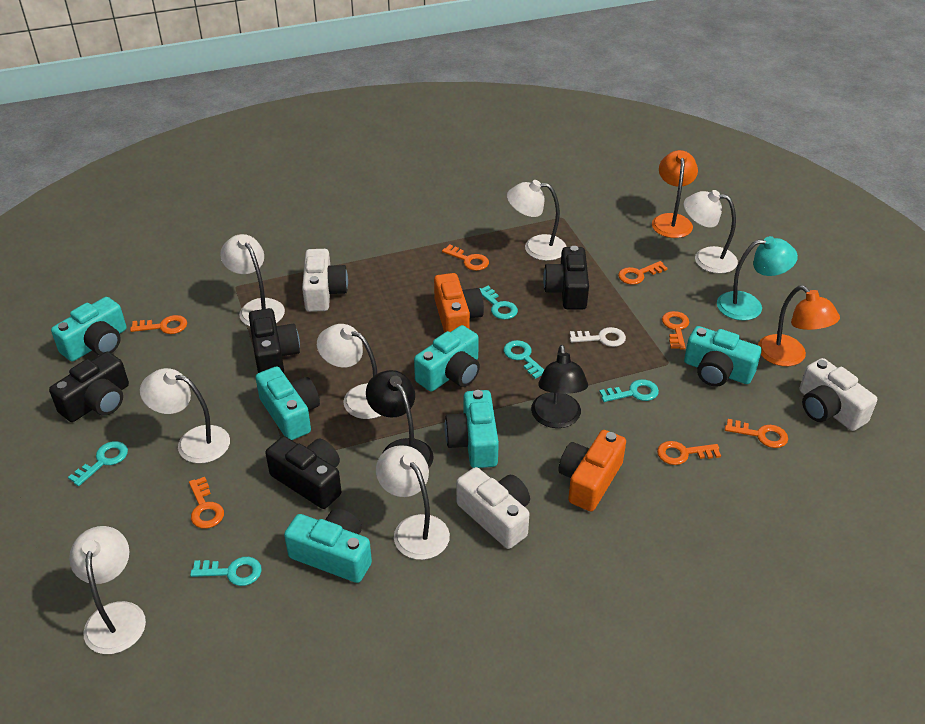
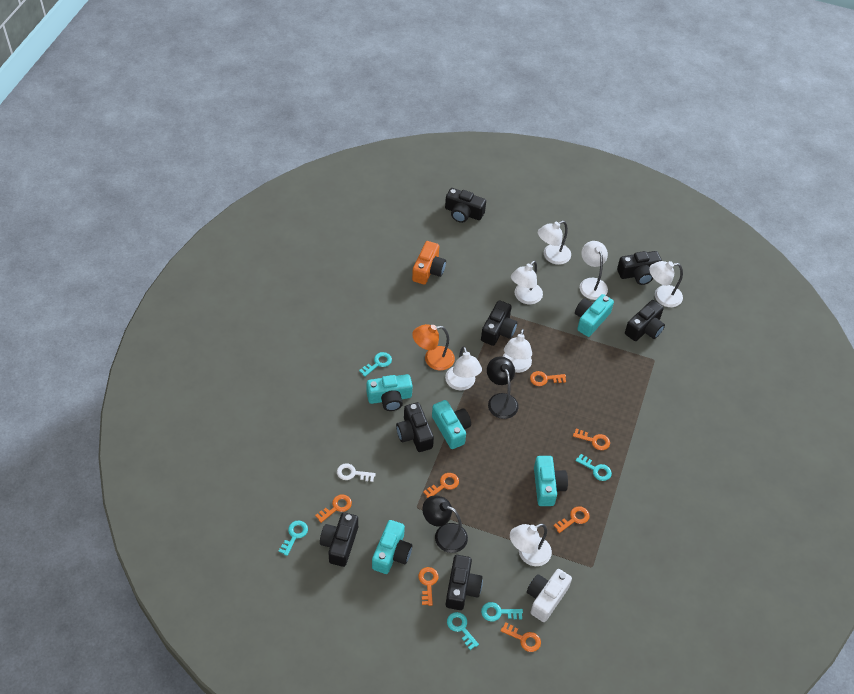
black camera: 4 -> 7
orange camera: 2 -> 1
orange lamp: 2 -> 1
turquoise camera: 6 -> 5
turquoise lamp: 1 -> 0
white camera: 3 -> 1

